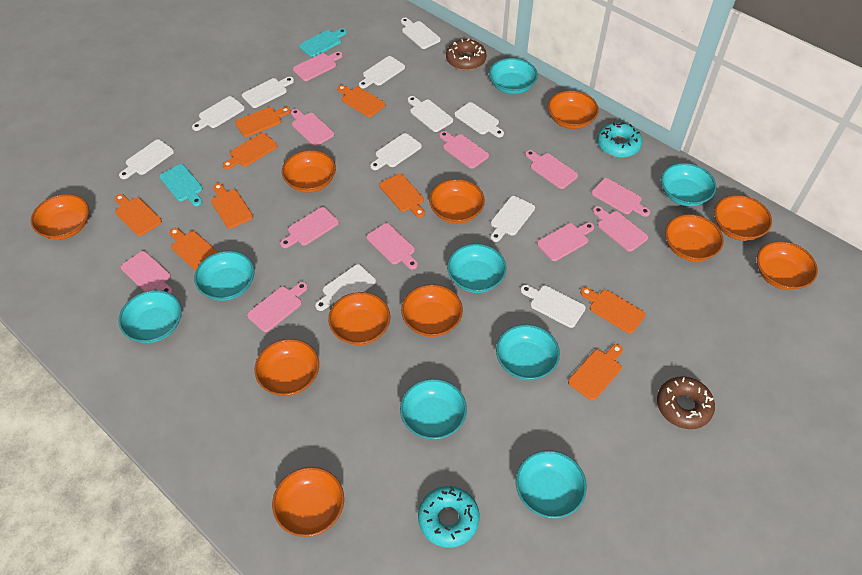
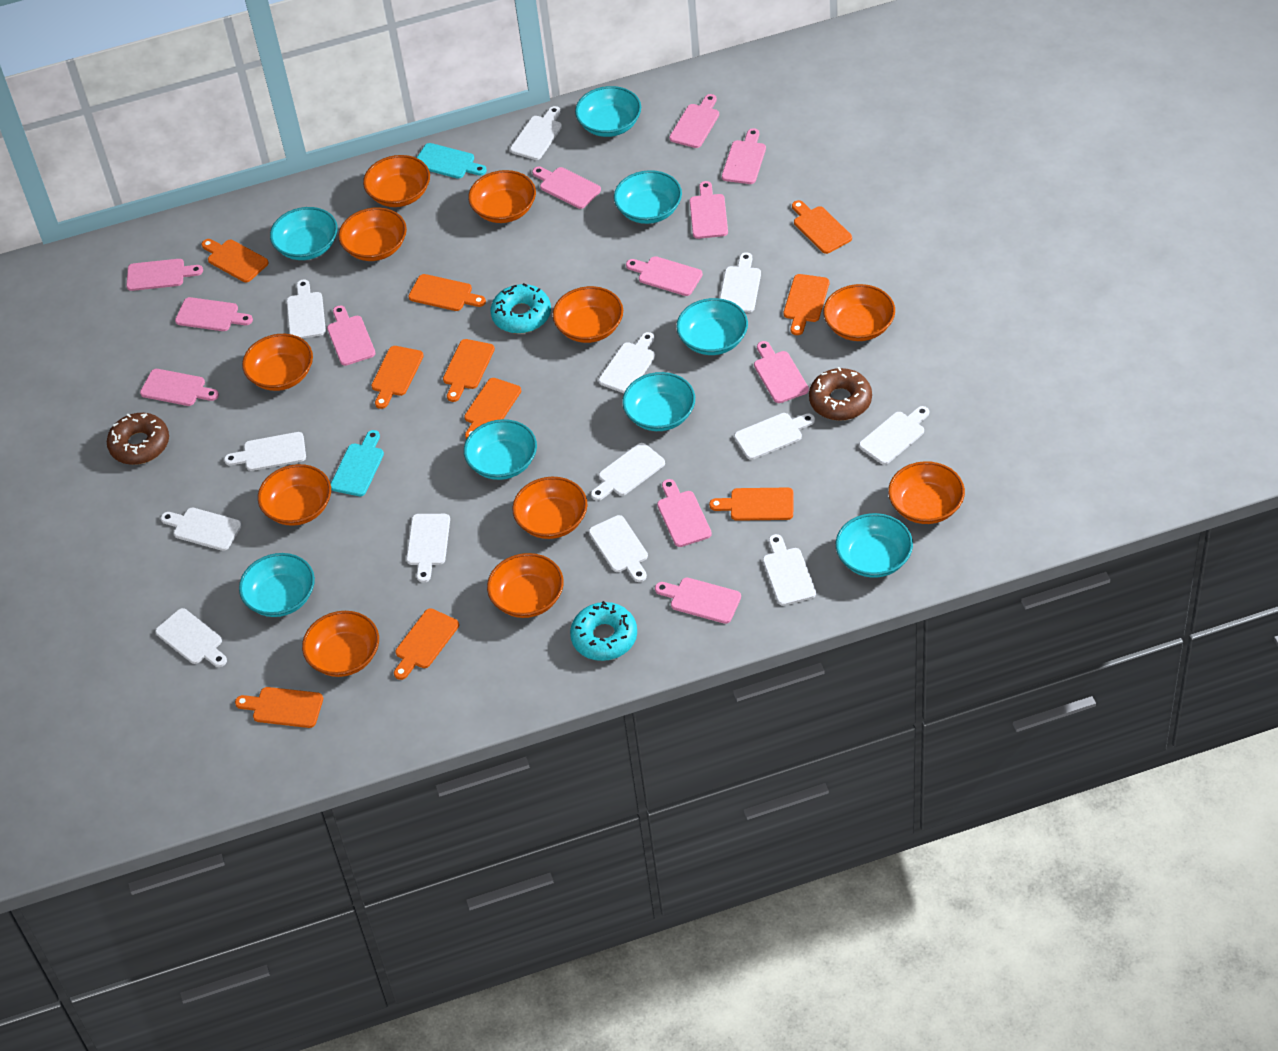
orange cutting board: 9 -> 10
pink cutting board: 11 -> 12
white cutting board: 11 -> 13

